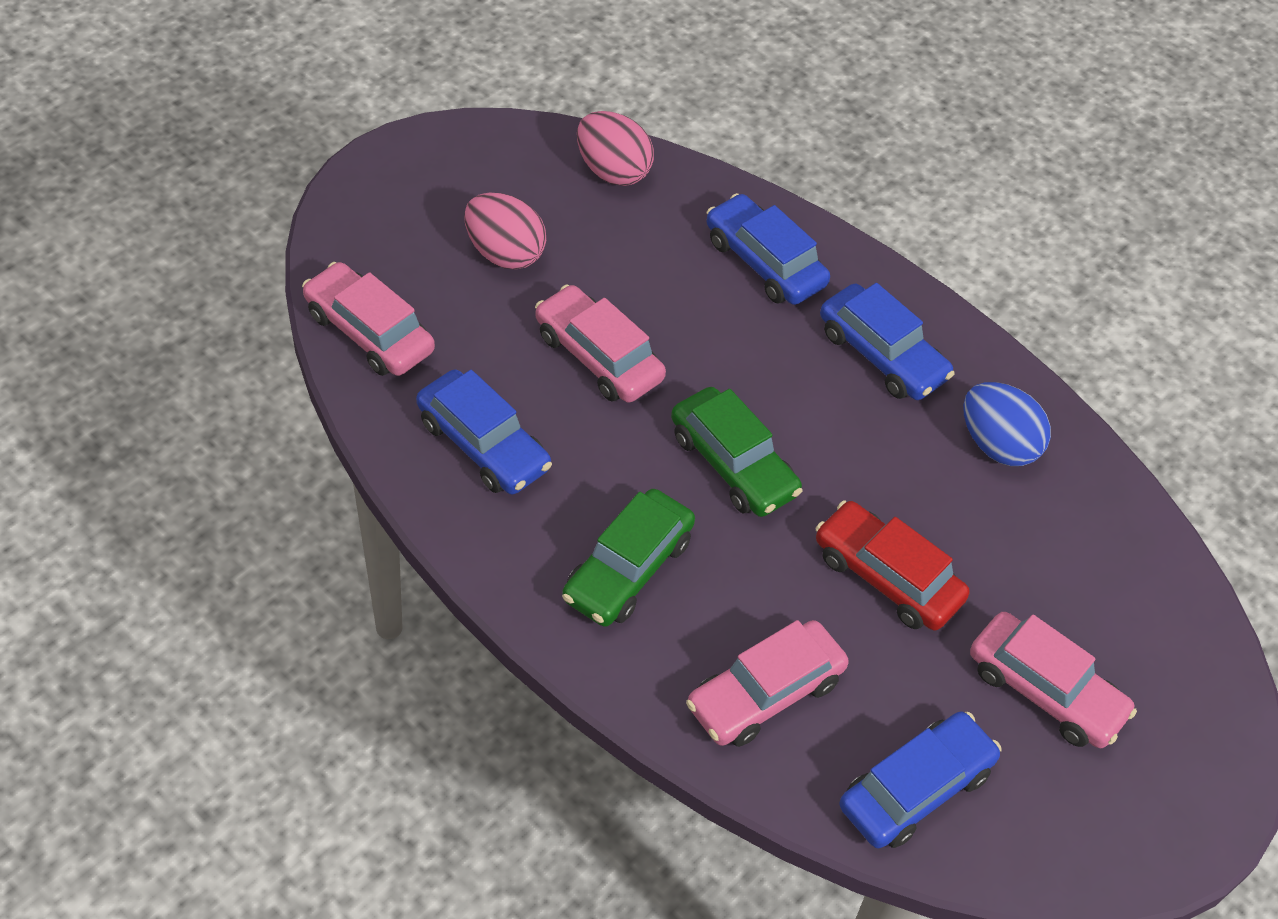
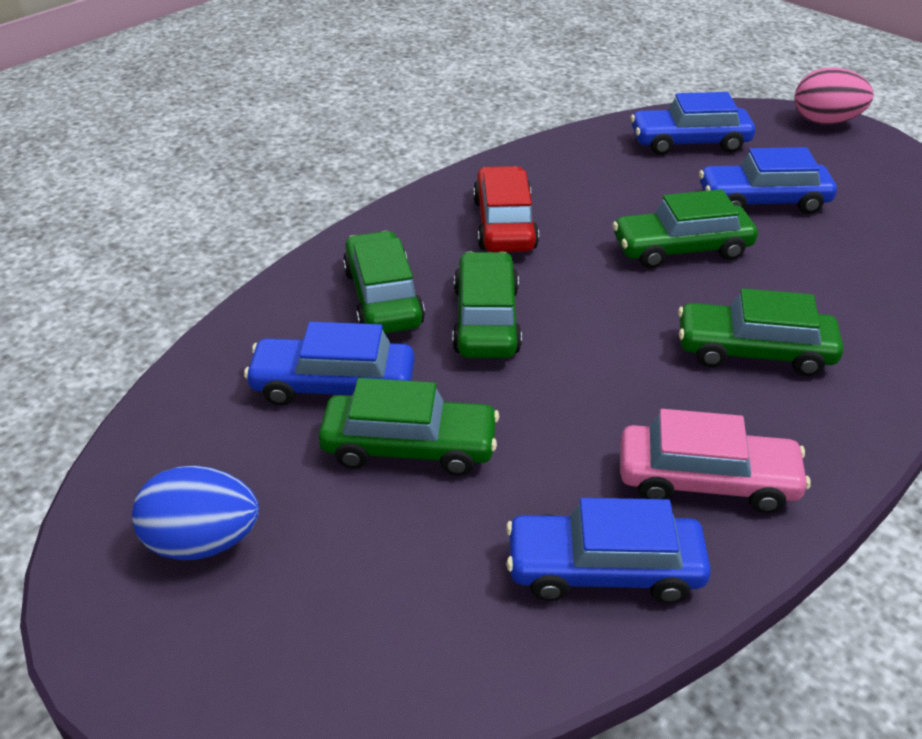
green car: 2 -> 5
pink car: 4 -> 1
pink egg: 2 -> 1

